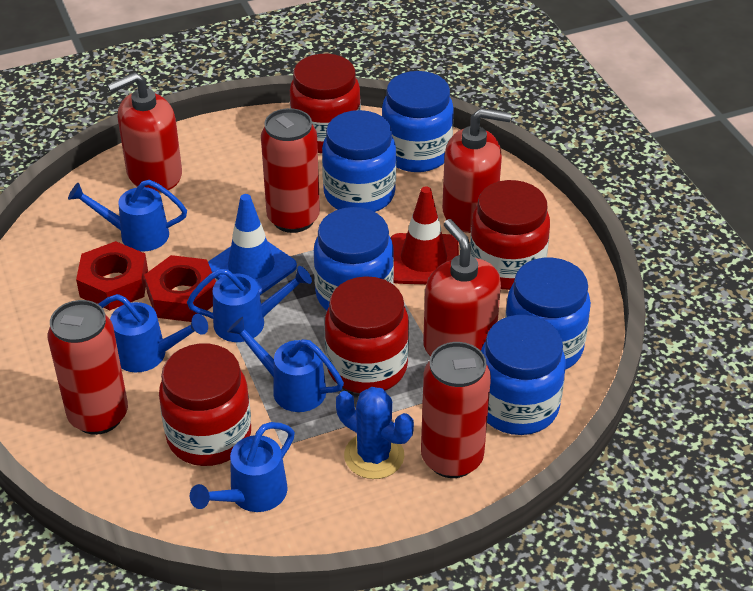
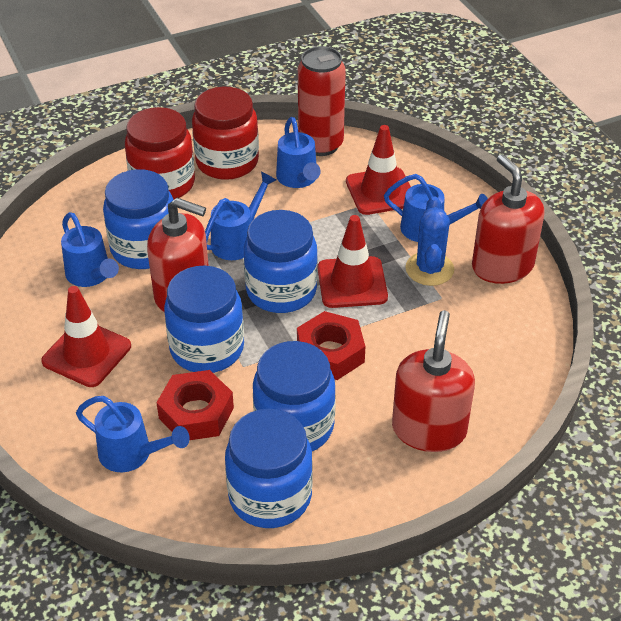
blue traffic cone: 1 -> 0
red can: 3 -> 1
red jar: 4 -> 2
red traffic cone: 1 -> 3

